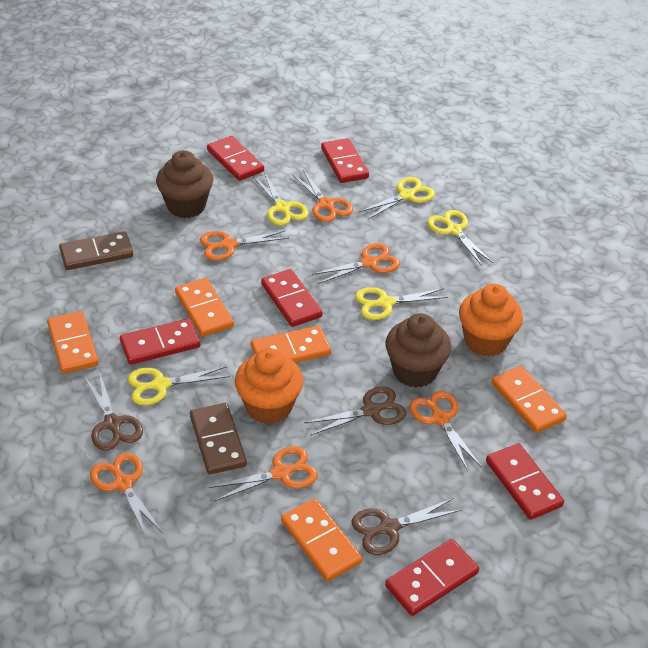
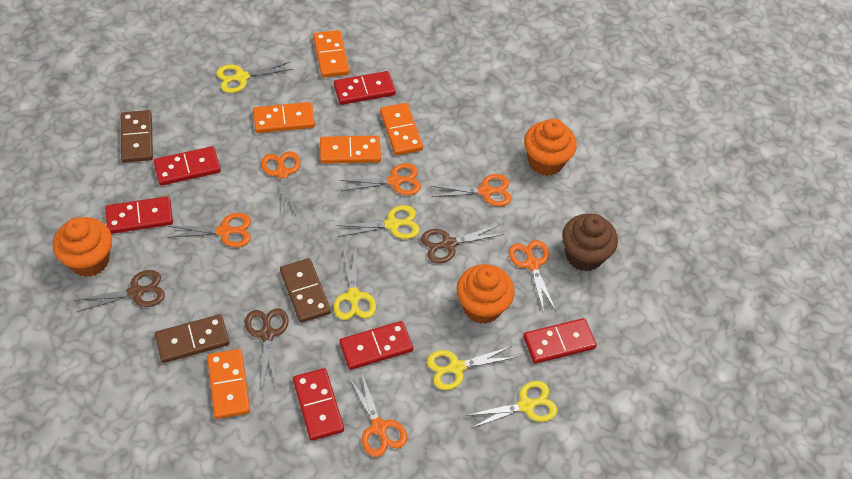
brown cupcake: 2 -> 1
brown domino: 2 -> 3
orange cupcake: 2 -> 3

